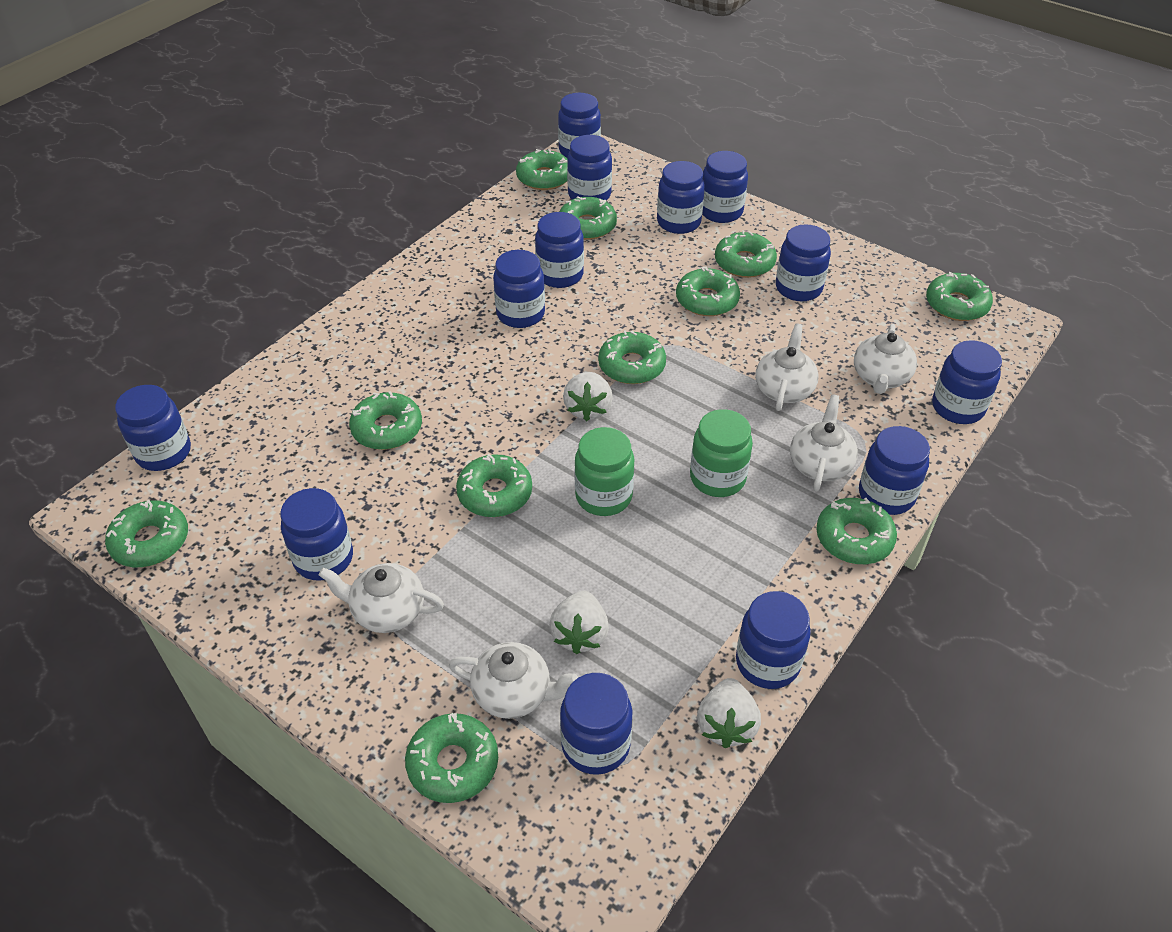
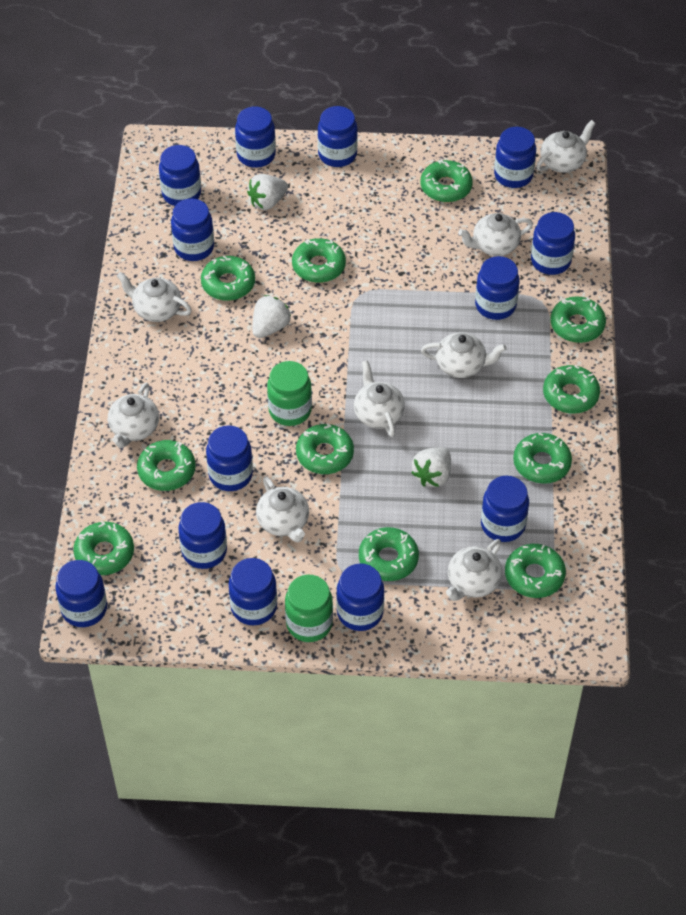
white teapot: 5 -> 8

